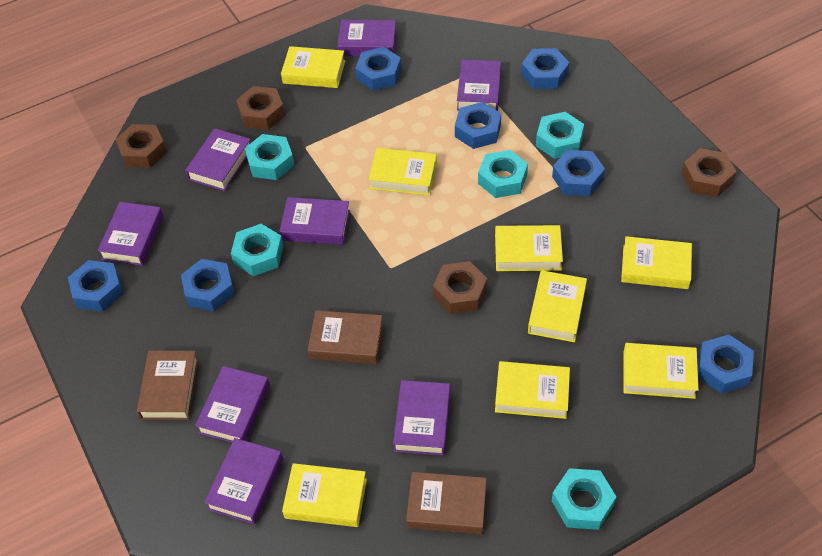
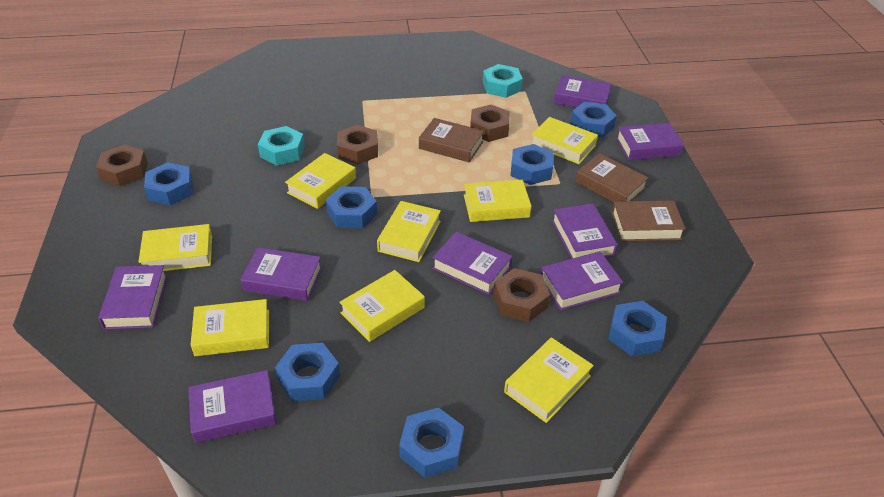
turquoise nut: 5 -> 2

